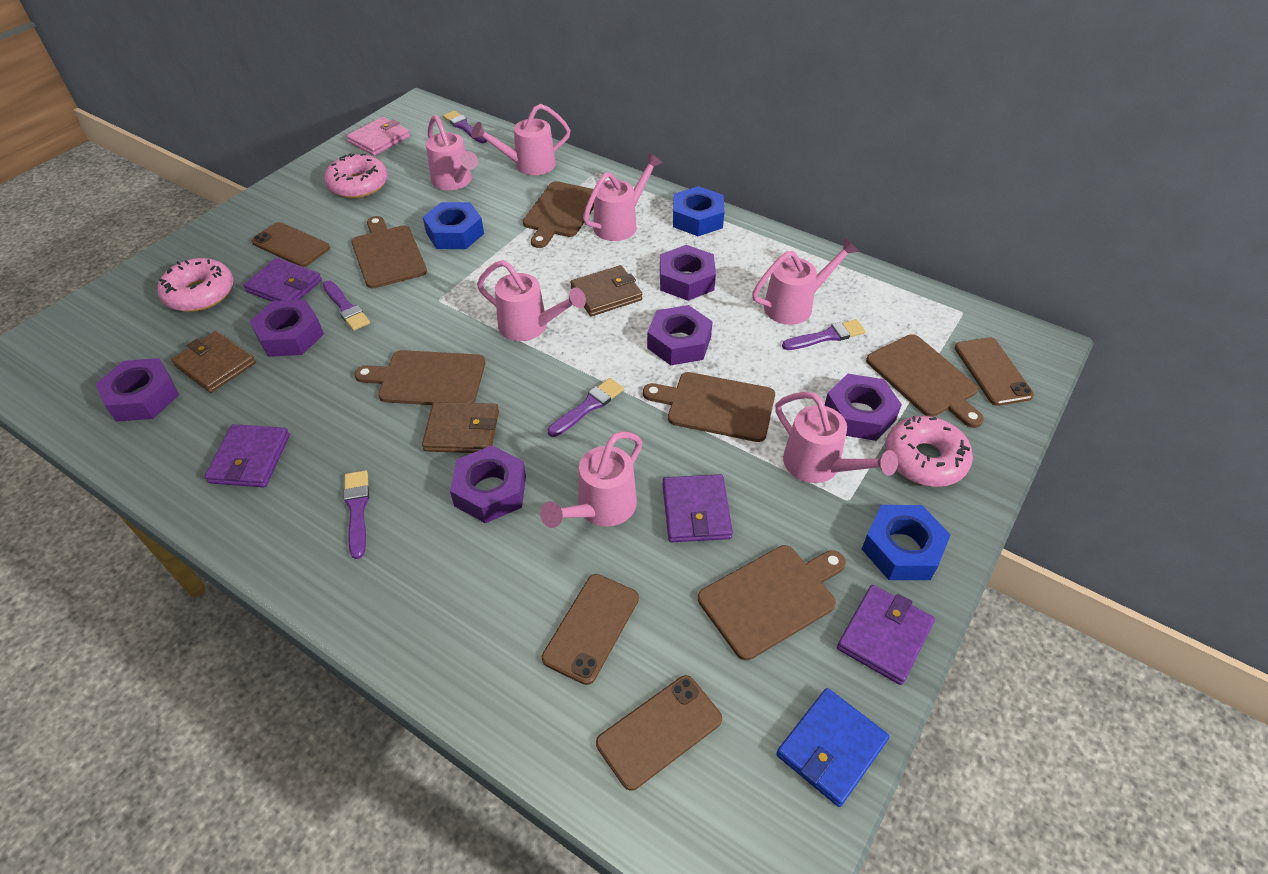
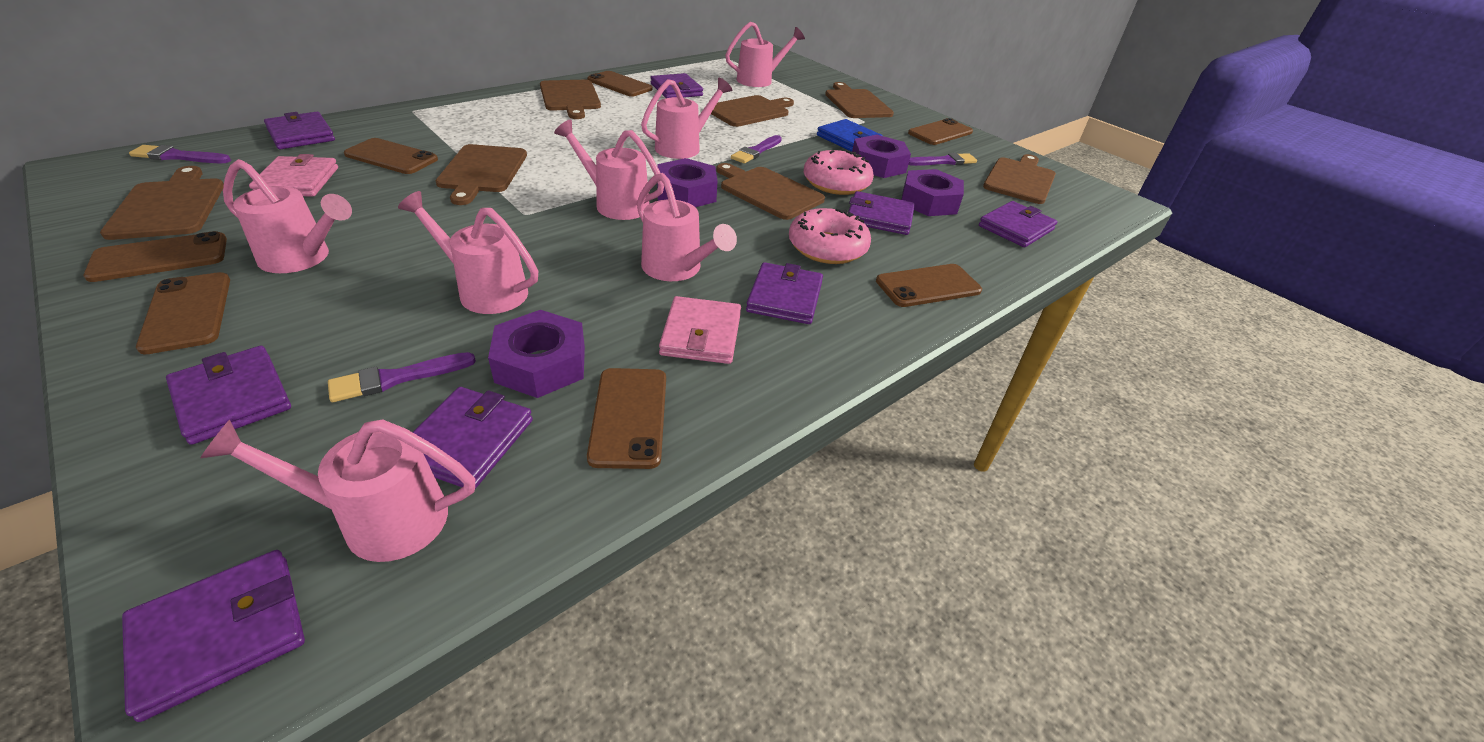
blue nut: 3 -> 0
brown cutting board: 6 -> 7
brown phone: 4 -> 7
brown wallet: 3 -> 0
pink donut: 3 -> 2
pink wallet: 1 -> 2
purple brush: 5 -> 4
purple nut: 6 -> 4
purple wallet: 4 -> 8

